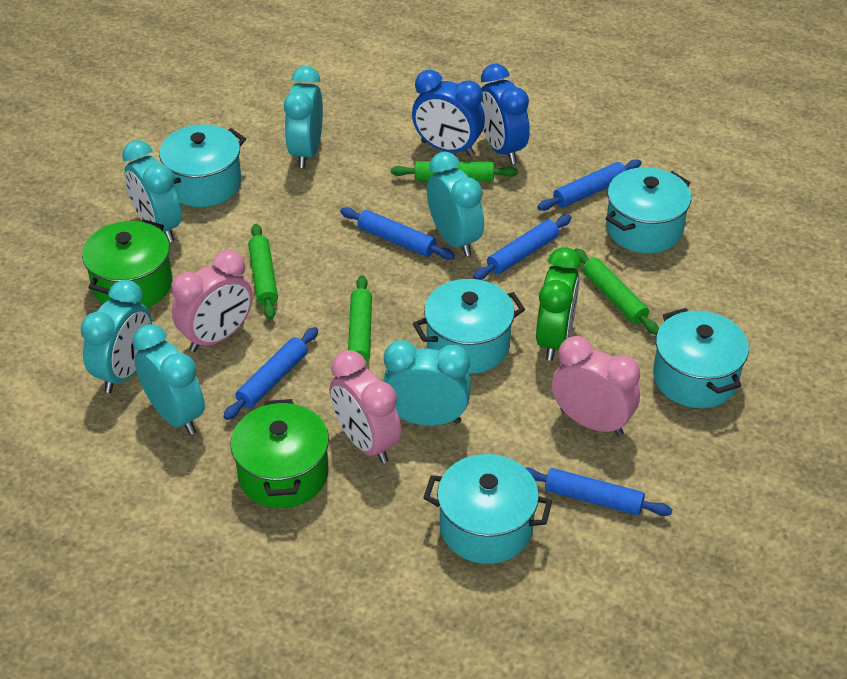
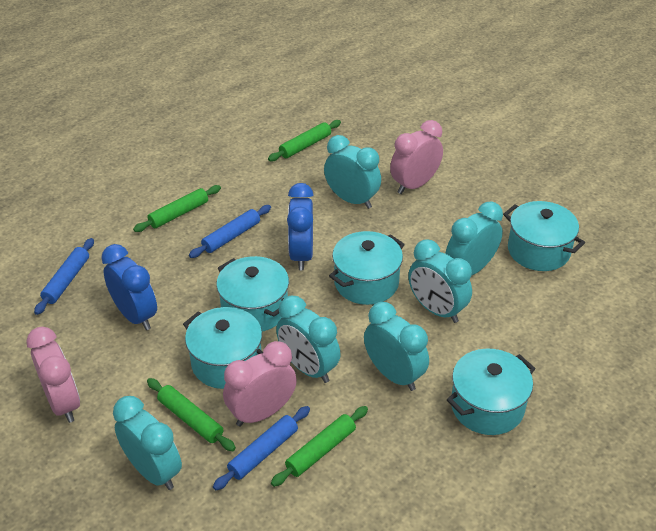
blue rolling pin: 5 -> 3
green clock: 1 -> 0
green pot: 2 -> 0

